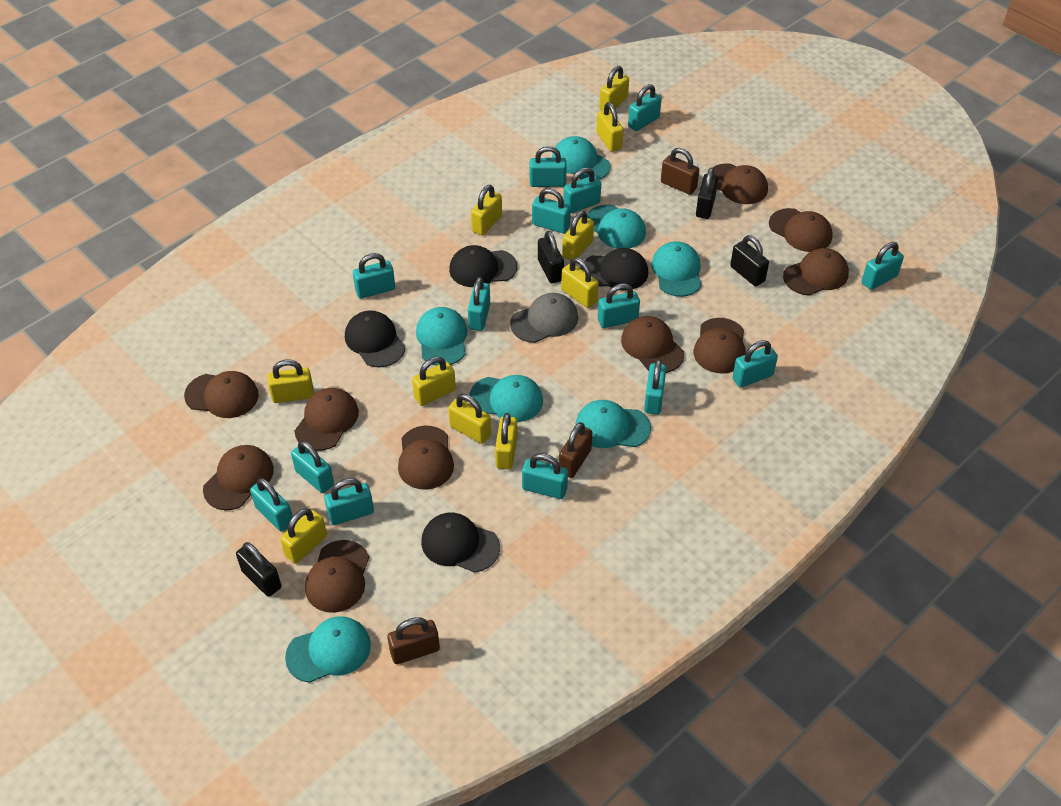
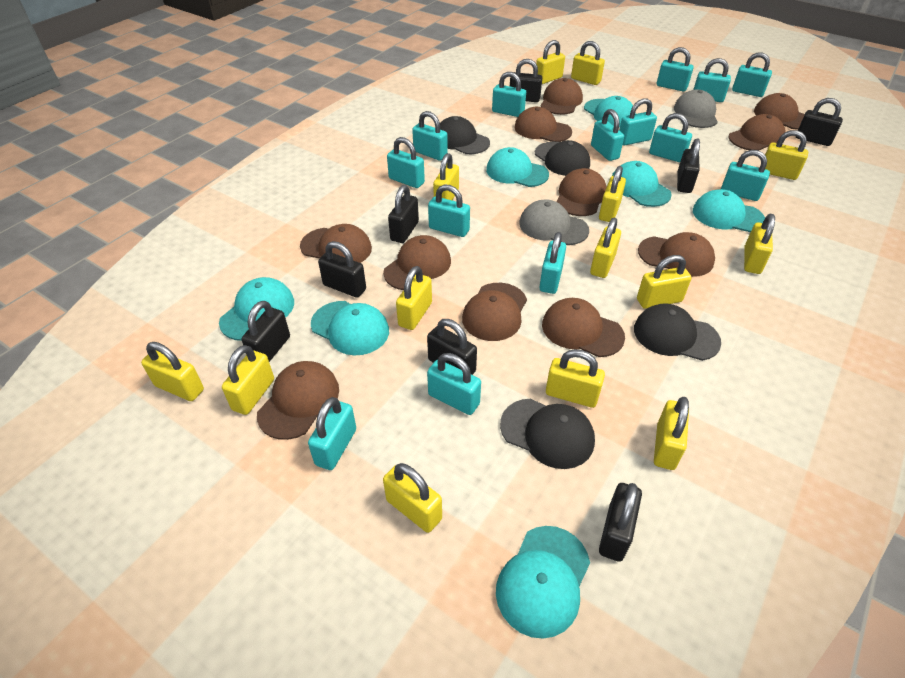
black padlock: 4 -> 8
brown cap: 10 -> 11
brown padlock: 3 -> 0
grey cap: 1 -> 2
yellow padlock: 10 -> 14

